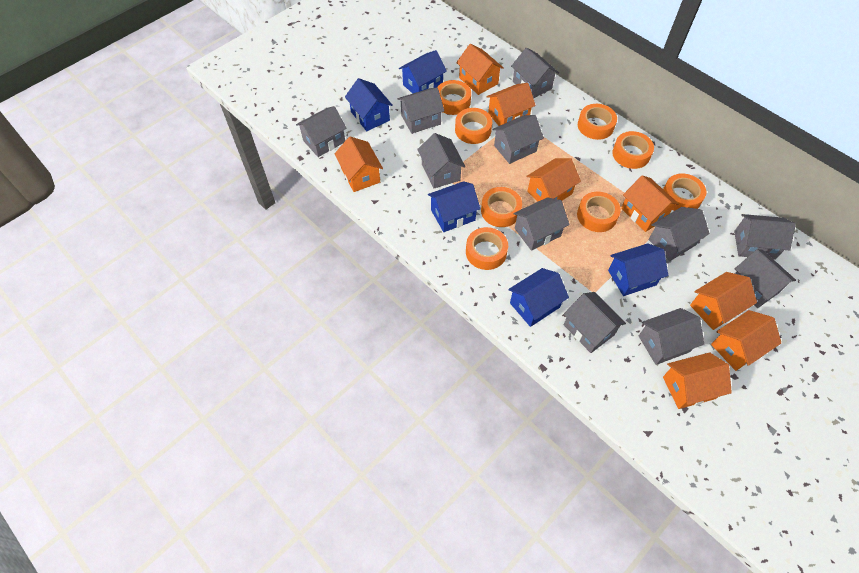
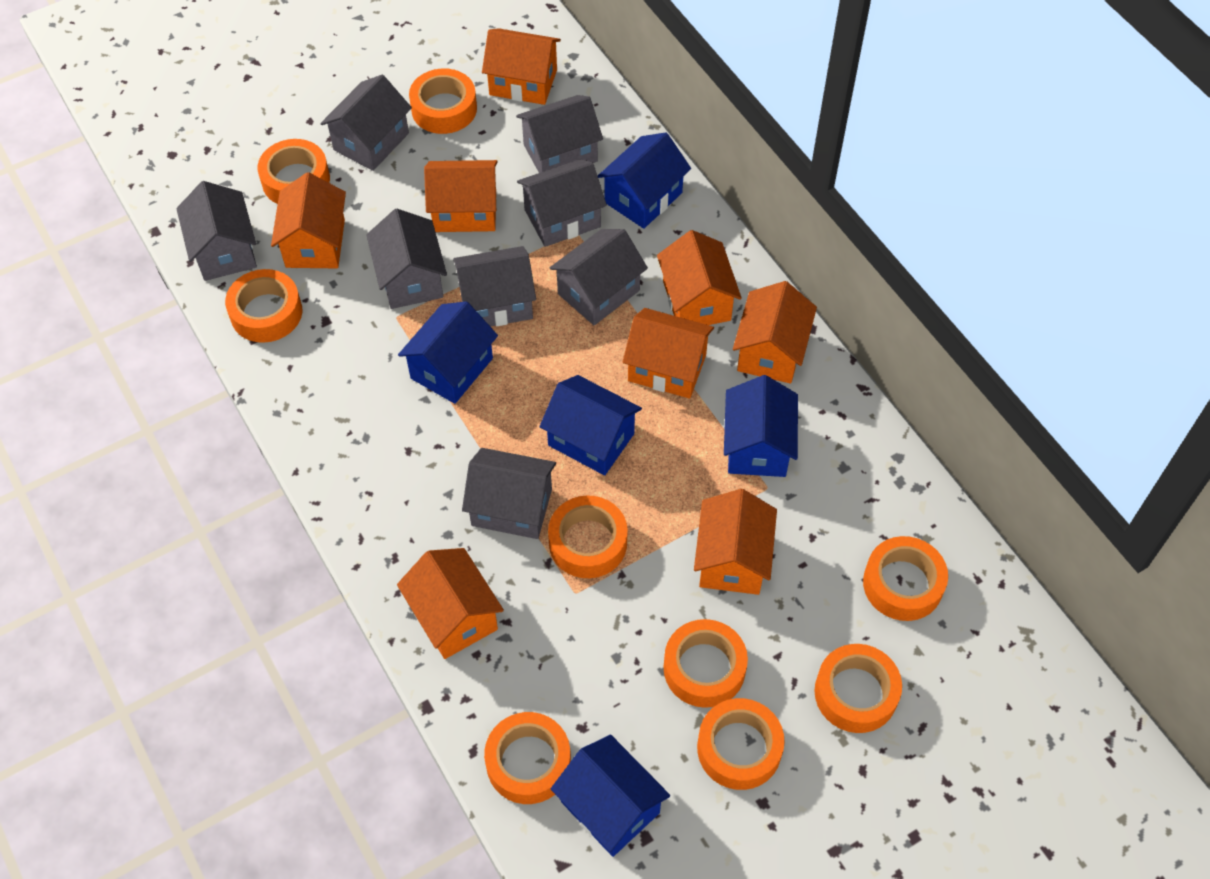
grey house: 11 -> 8
orange tape: 8 -> 9

